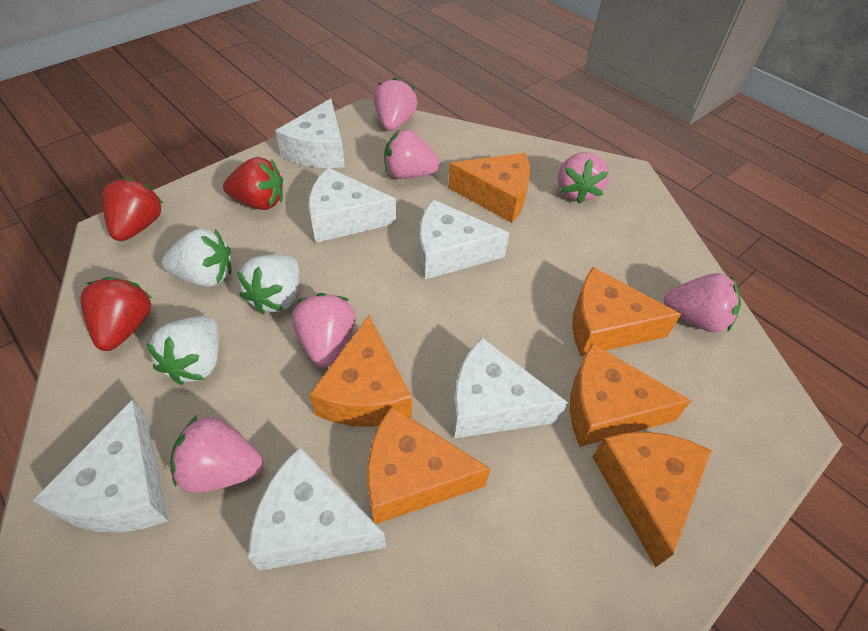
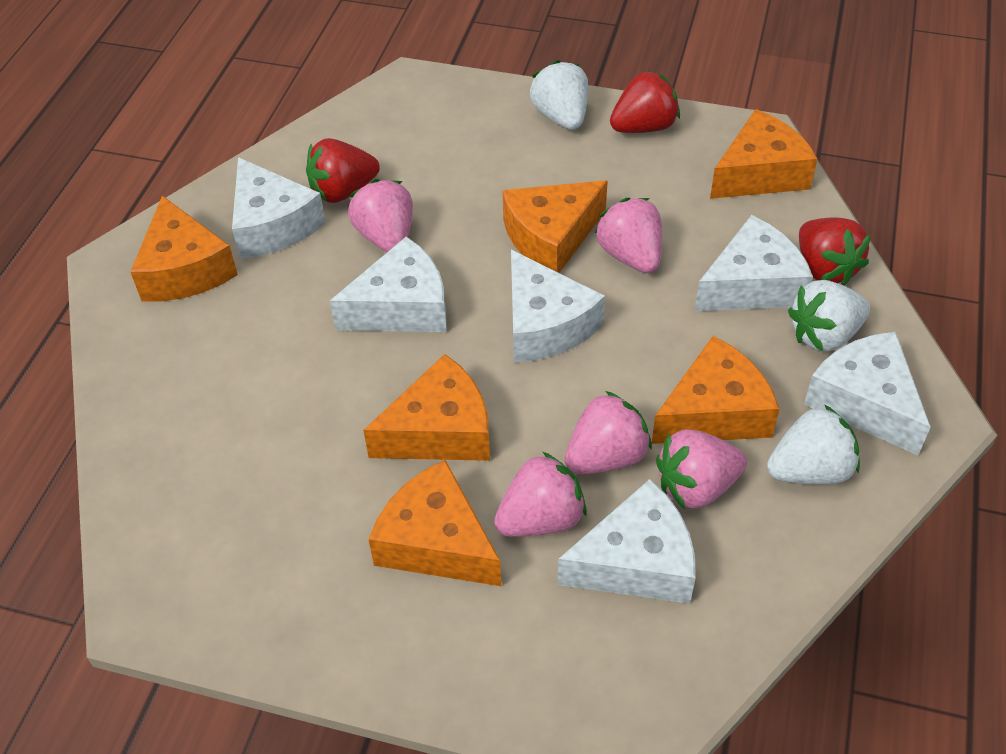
pink strawberry: 6 -> 5

